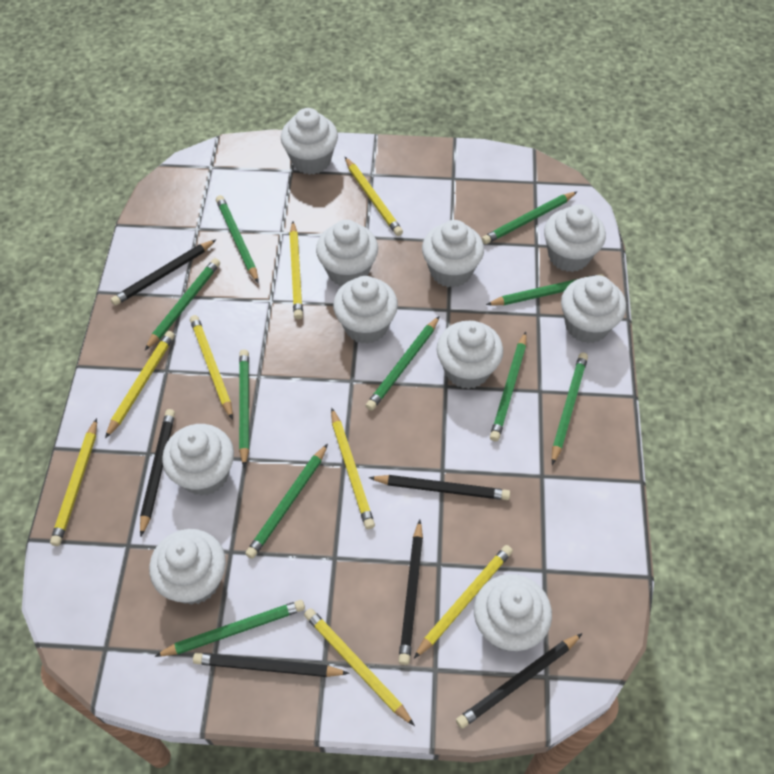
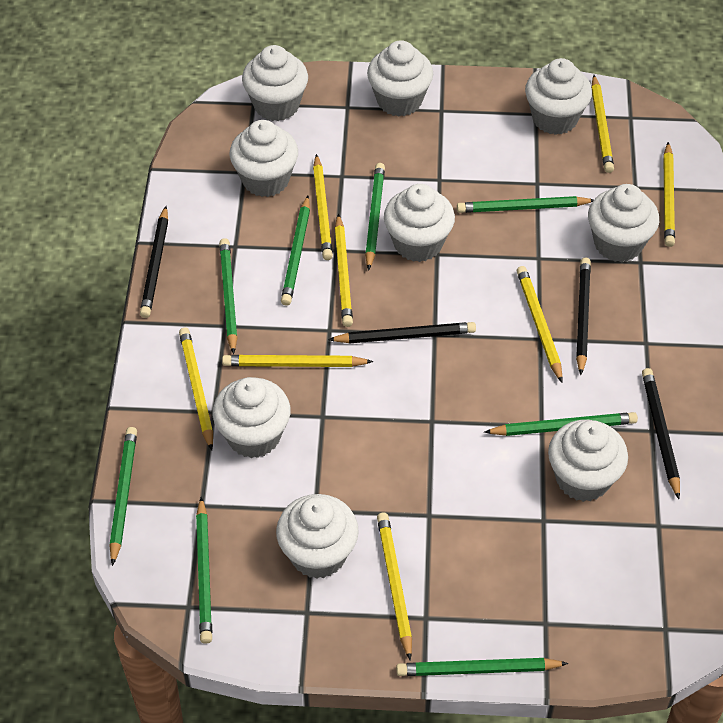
black pencil: 6 -> 4
green pencil: 10 -> 8
white cupcake: 10 -> 9

